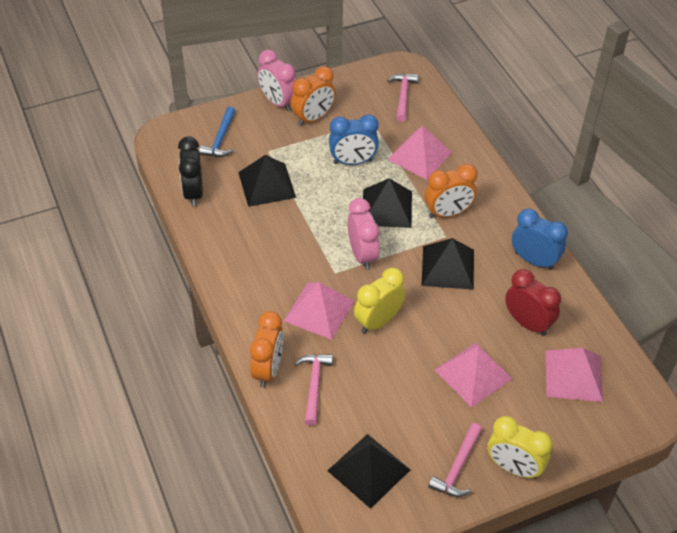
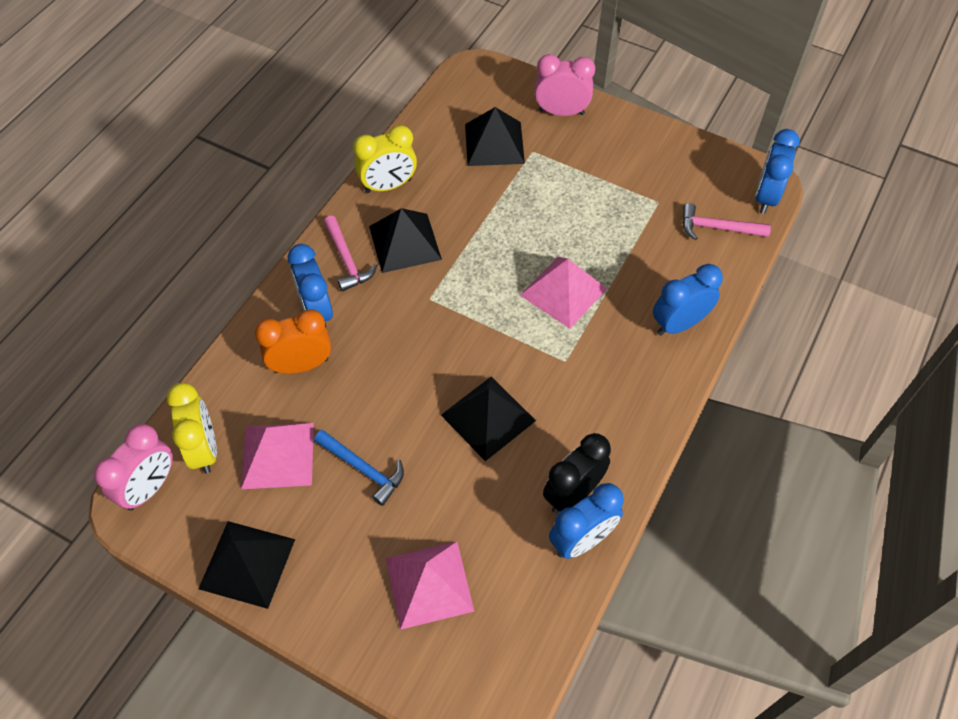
blue clock: 2 -> 4
orange clock: 3 -> 1
pink hammer: 3 -> 2
pink pyramid: 4 -> 3
red clock: 1 -> 0

